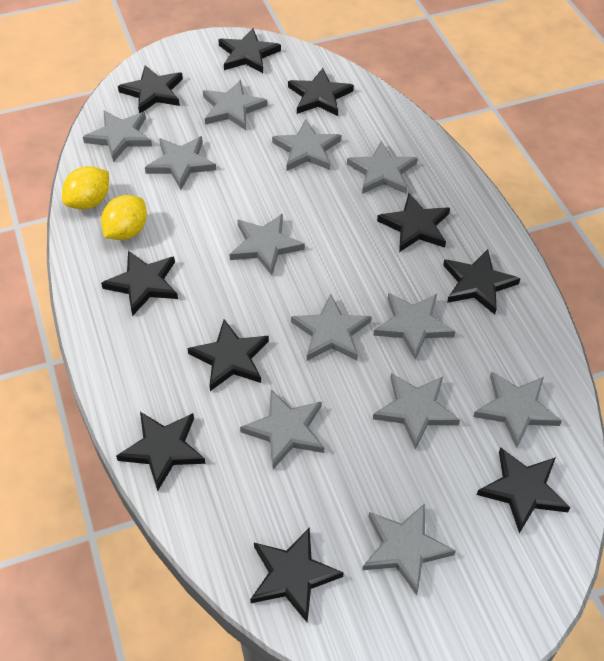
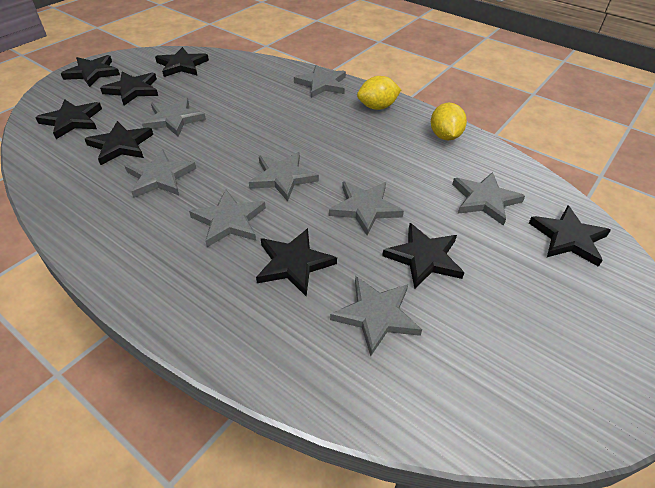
black star: 10 -> 8
grey star: 12 -> 8

